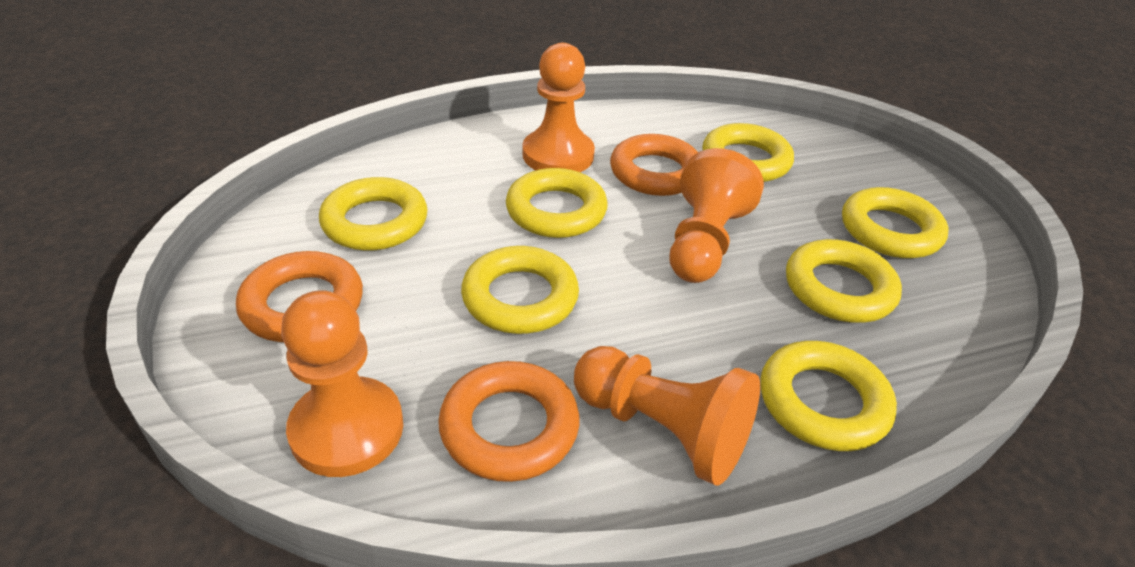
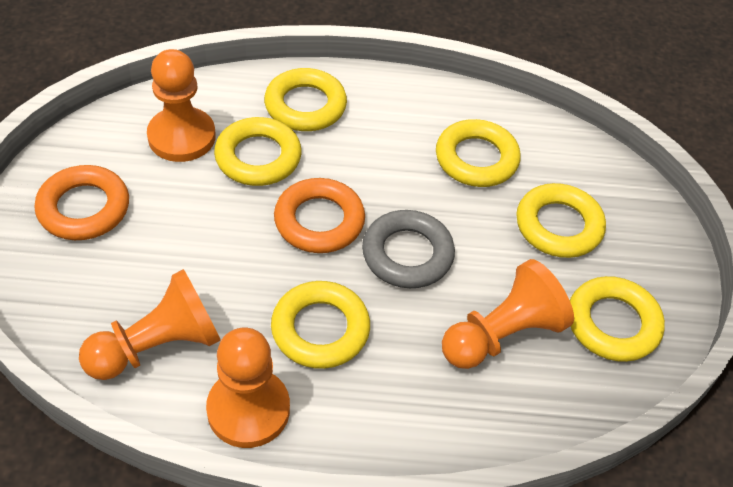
grey ring: 0 -> 1
orange ring: 3 -> 2
yellow ring: 7 -> 6

